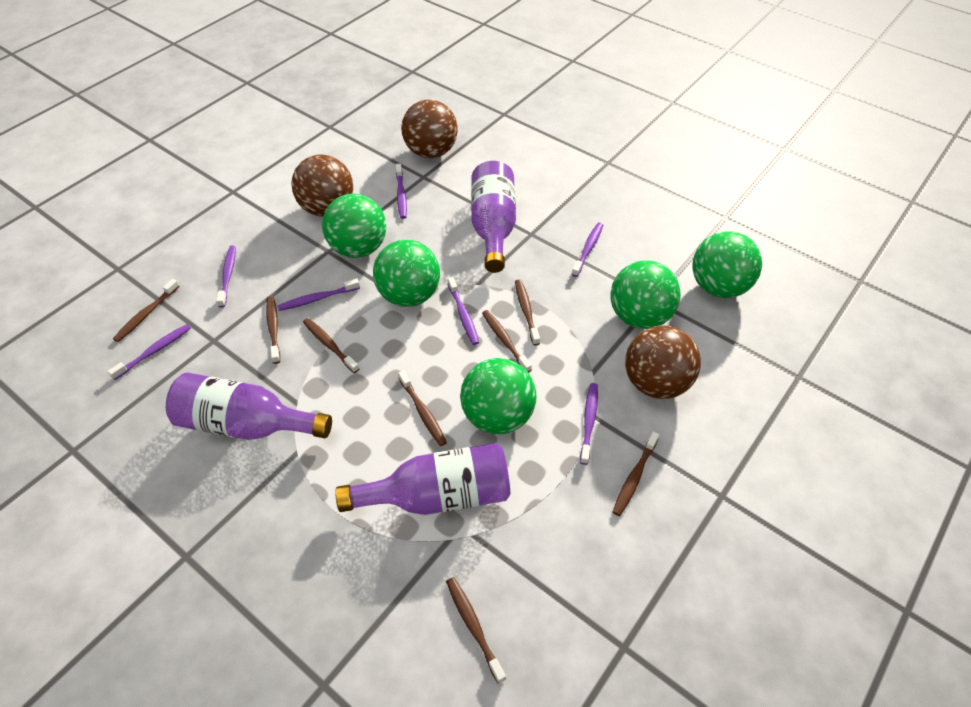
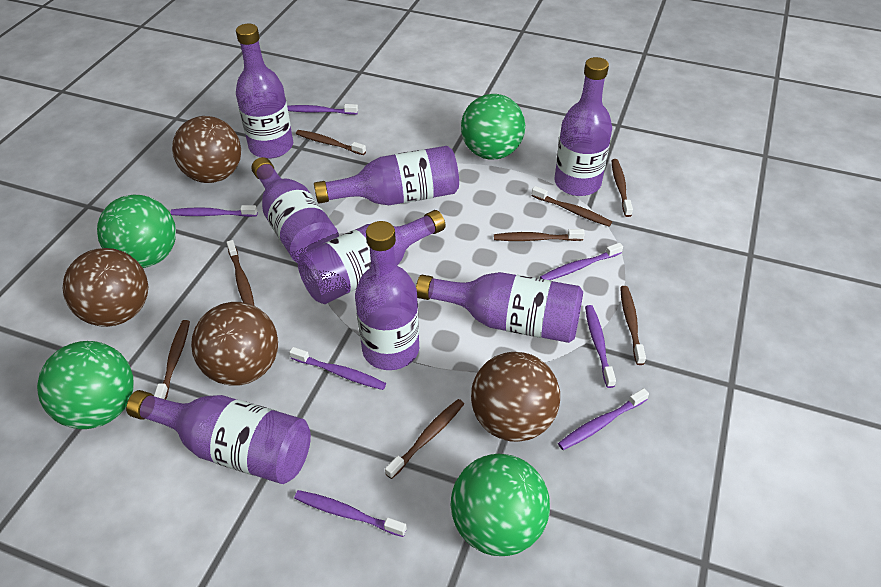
brown ball: 3 -> 4
green ball: 5 -> 4
purple bottle: 3 -> 8

